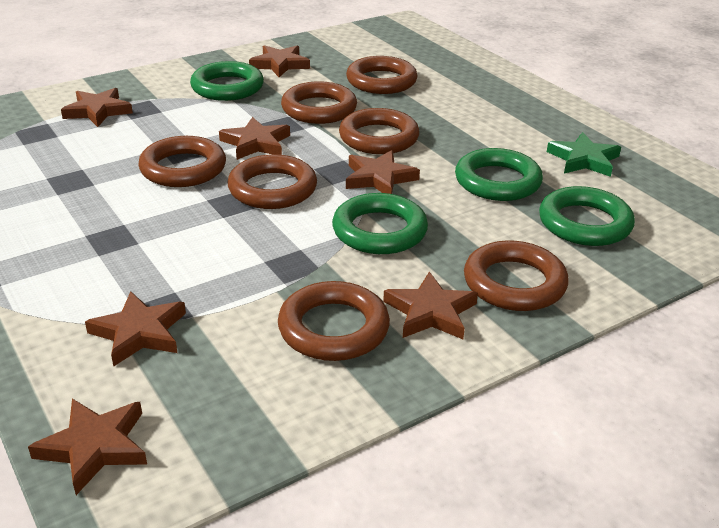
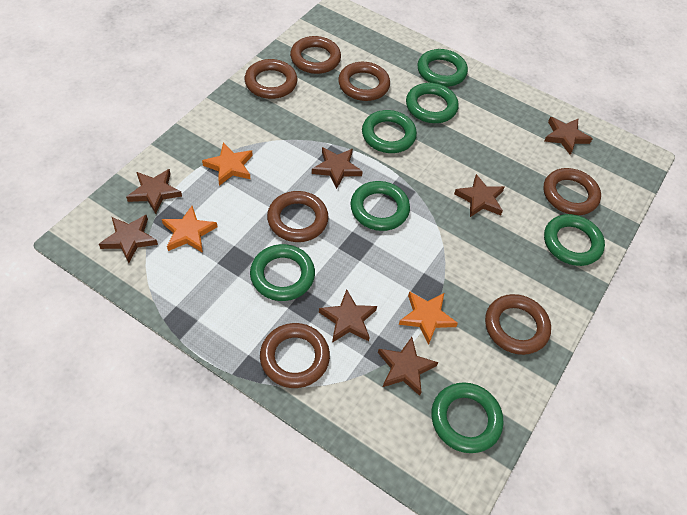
green ring: 4 -> 7
green star: 1 -> 0
orange star: 0 -> 3

